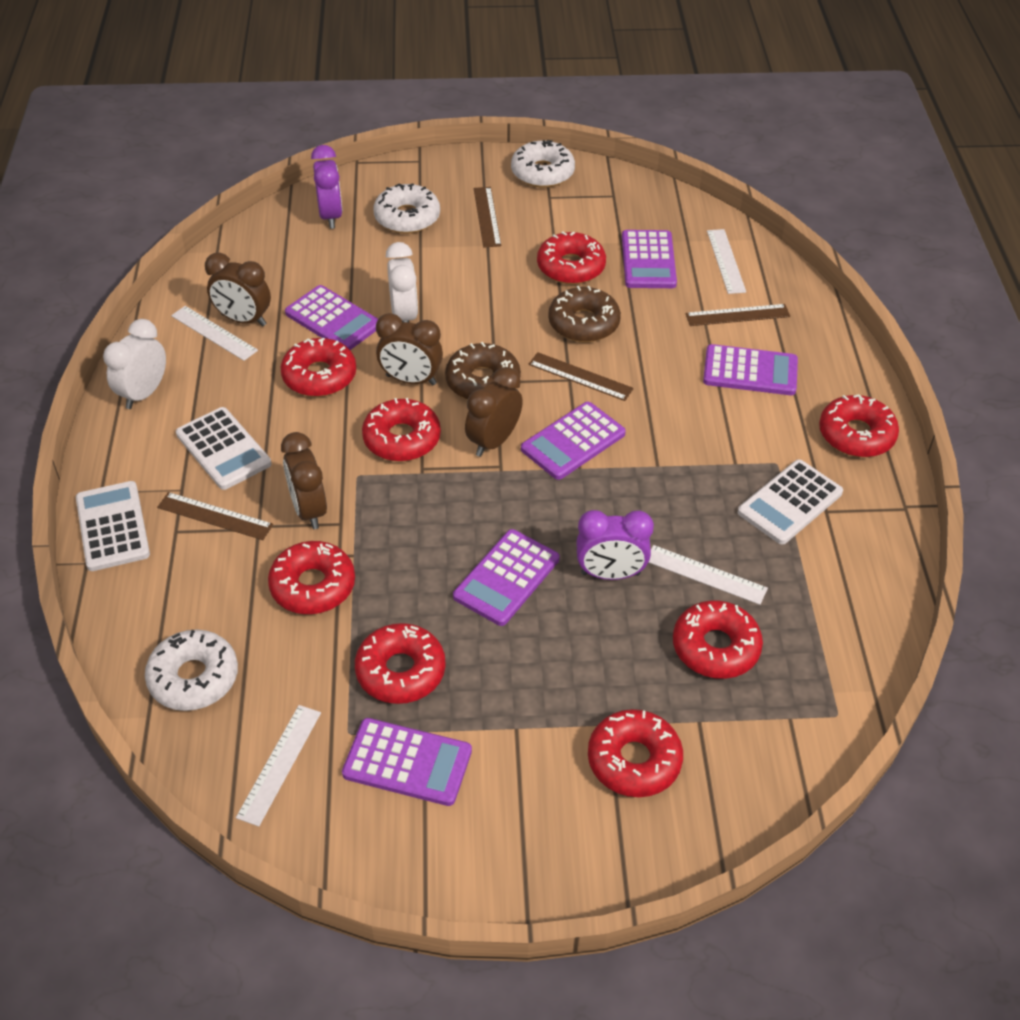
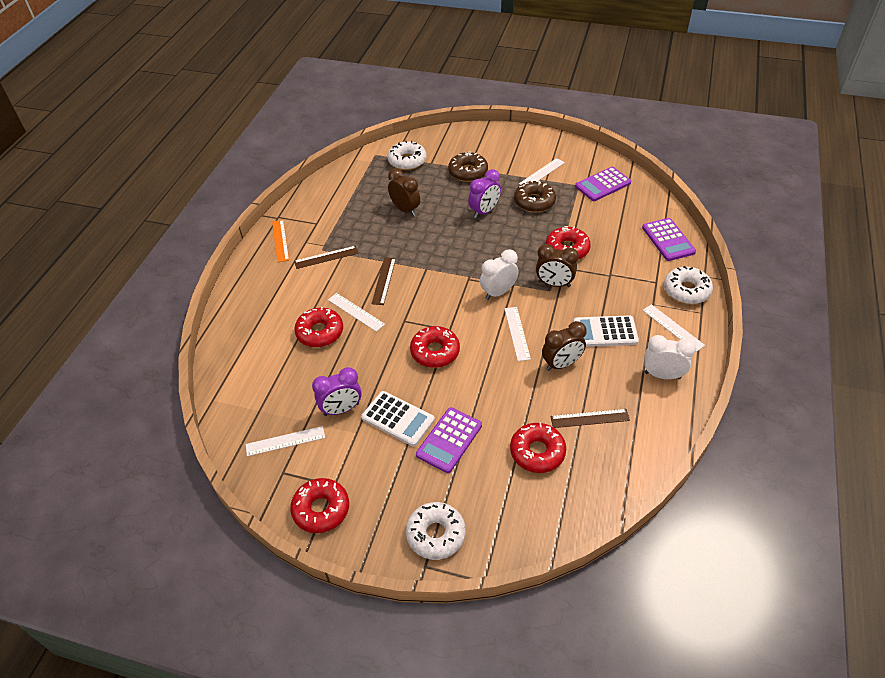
brown clock: 4 -> 3
brown ruler: 4 -> 3
orange ruler: 0 -> 1
purple calculator: 6 -> 3
red donut: 8 -> 5
white calculator: 3 -> 2
white ruler: 4 -> 5

